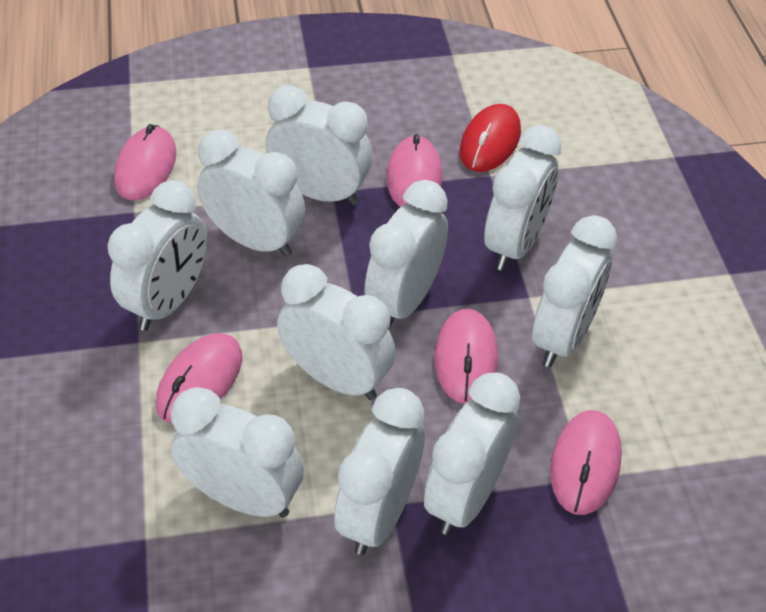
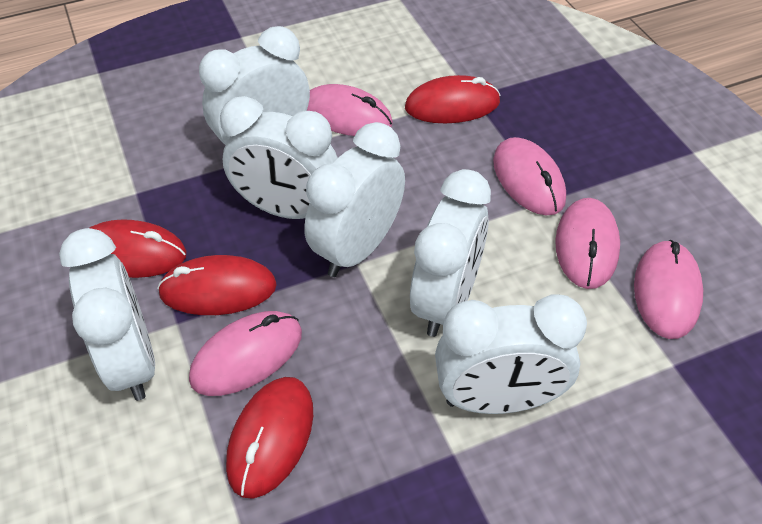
red mouse: 1 -> 4
white clock: 10 -> 6

